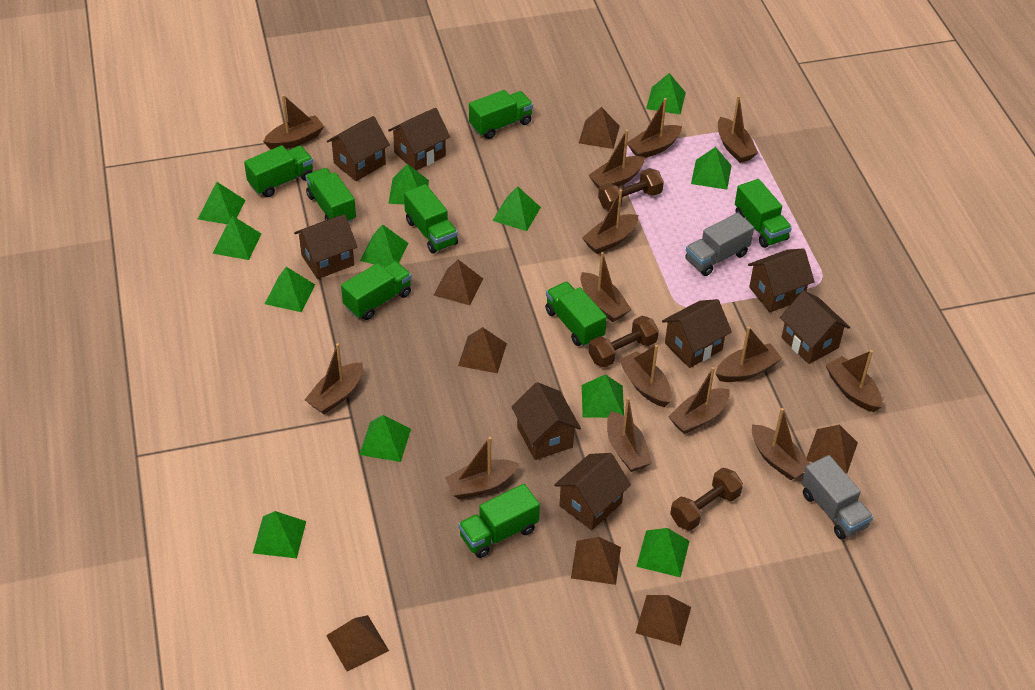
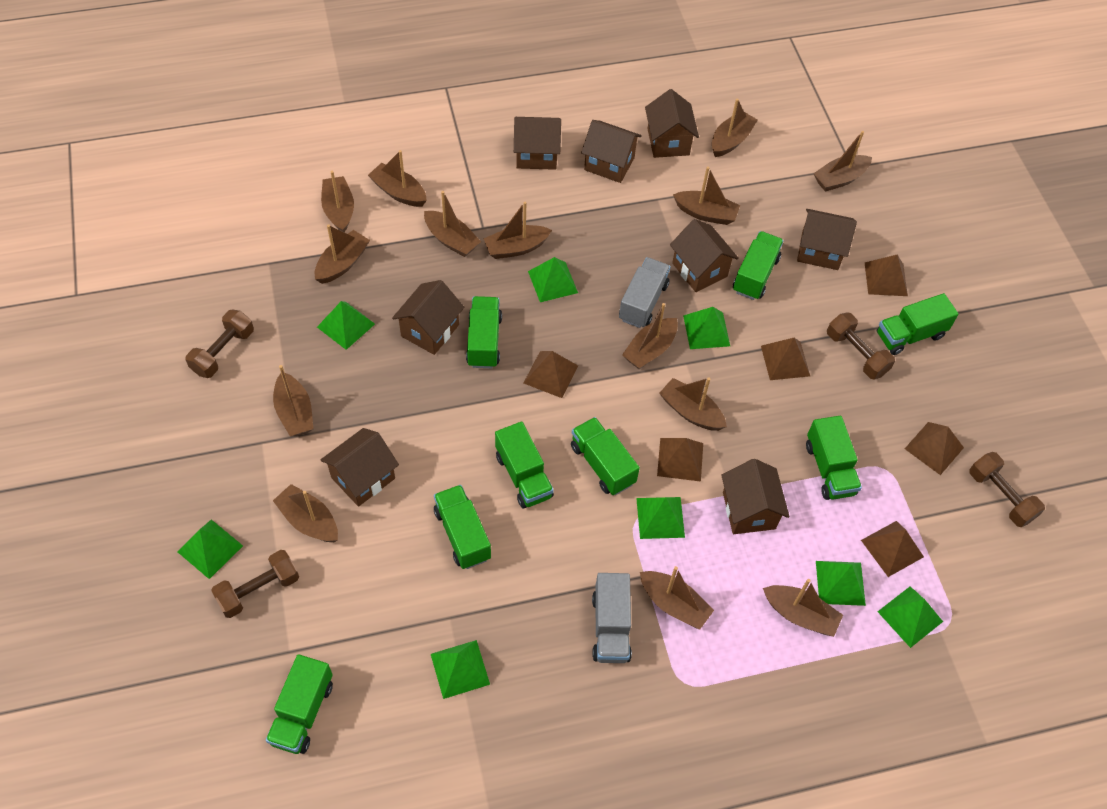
brown dumbbell: 3 -> 4
brown pyramid: 7 -> 6
green pyramid: 12 -> 8

